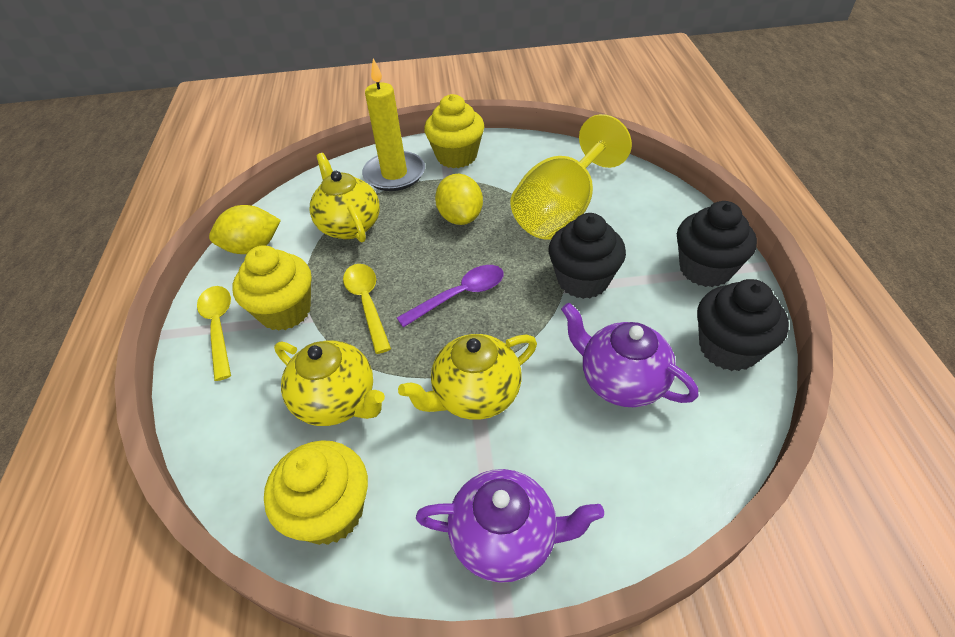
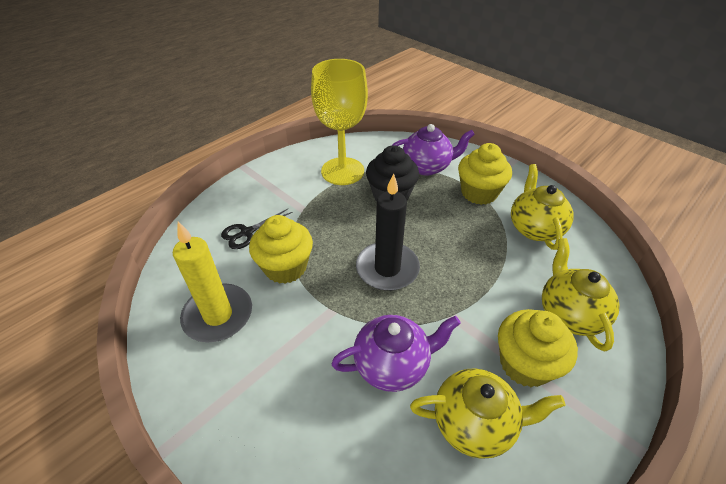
black candle: 0 -> 1
black cupcake: 3 -> 1
black scissors: 0 -> 1
purple spoon: 1 -> 0
yellow lemon: 2 -> 0
yellow spoon: 2 -> 0

